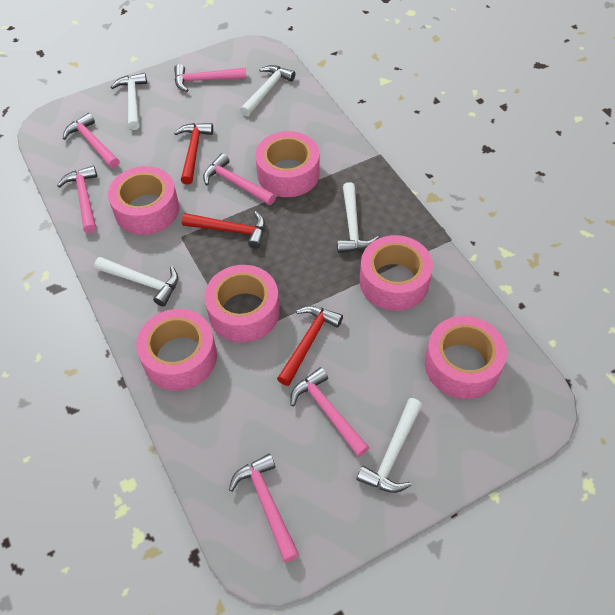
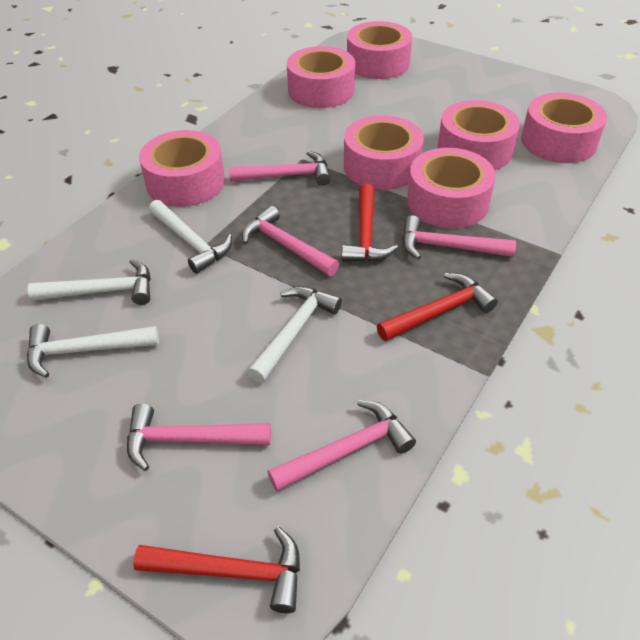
pink hammer: 6 -> 5
pink tape: 6 -> 7
white hammer: 5 -> 4

